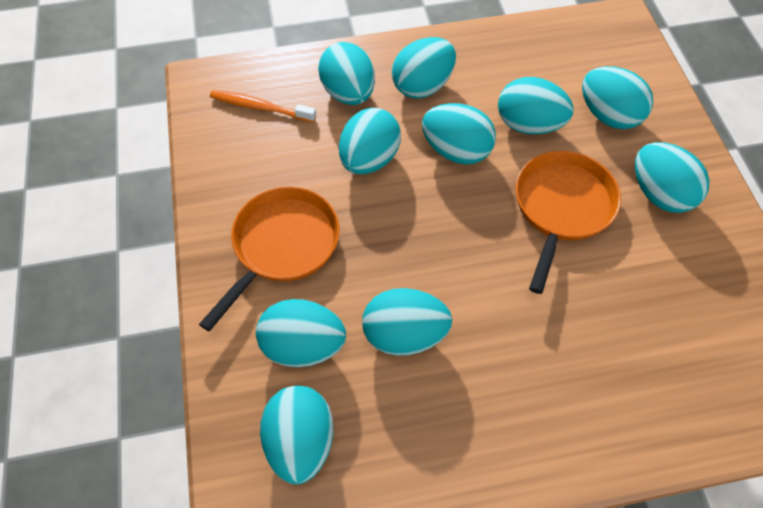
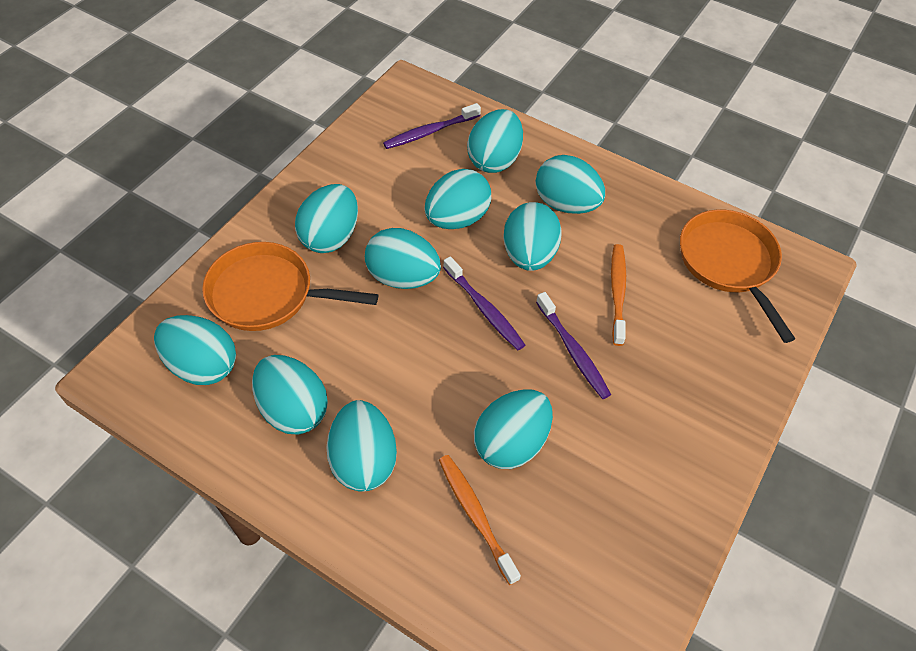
orange toothbrush: 1 -> 2
purple toothbrush: 0 -> 3

